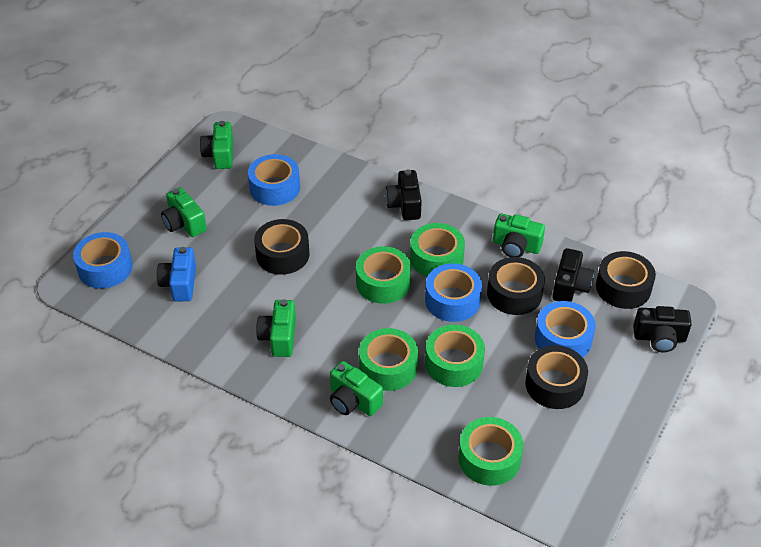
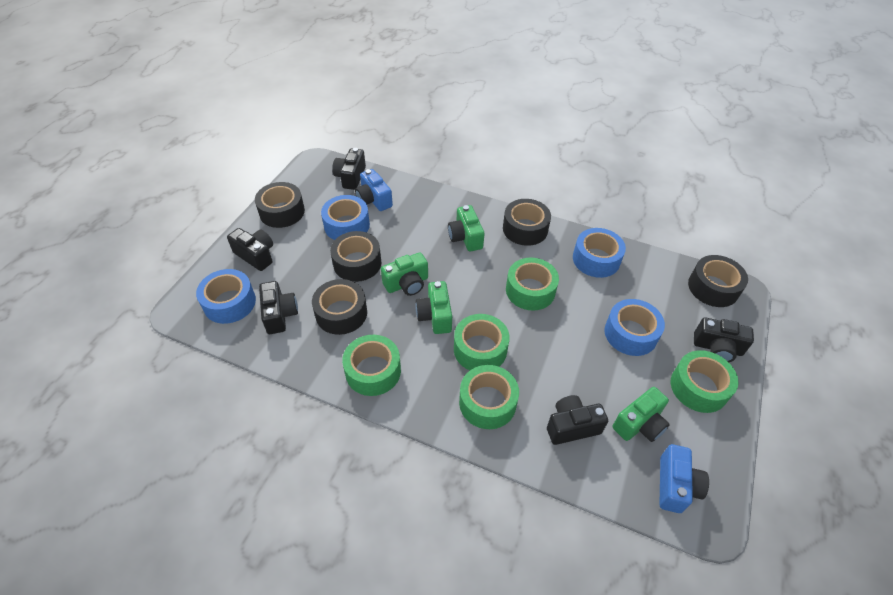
black camera: 3 -> 5
black tape: 4 -> 5
blue camera: 1 -> 2
green camera: 5 -> 4

